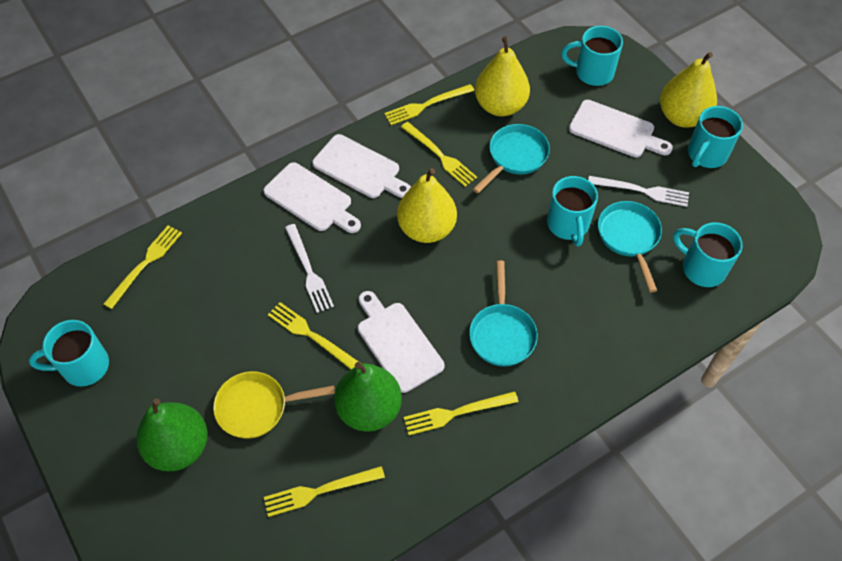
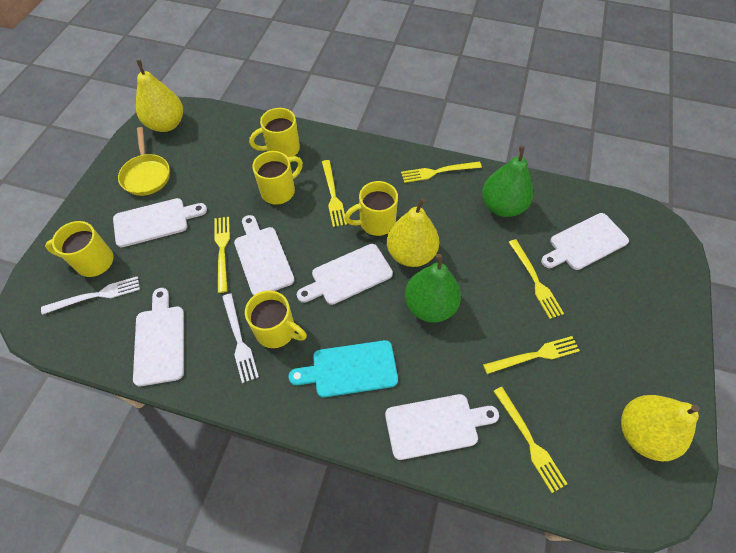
turquoise cutting board: 0 -> 1
turquoise mug: 5 -> 0
turquoise pan: 3 -> 0
white cutting board: 4 -> 6
yellow mug: 0 -> 5

